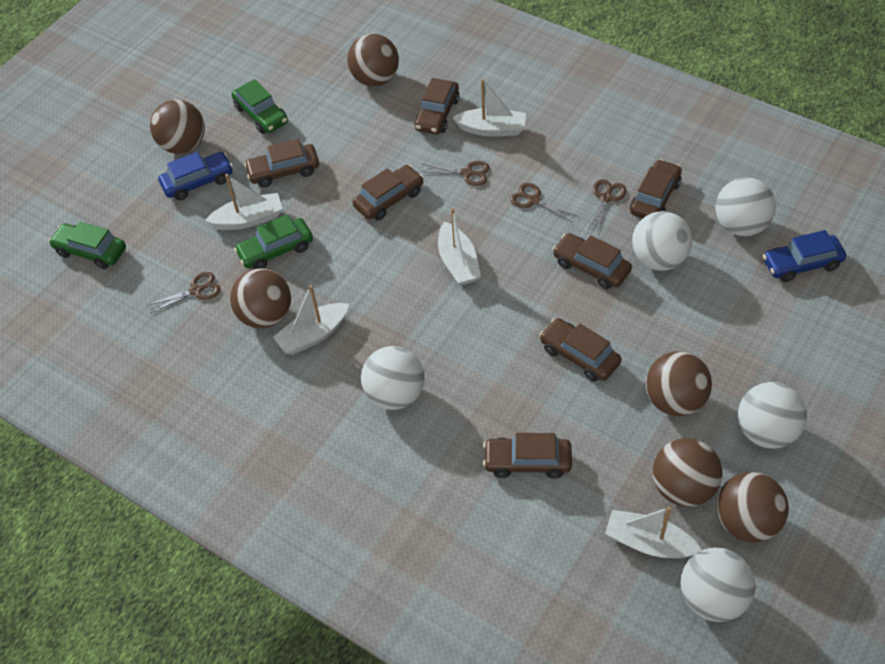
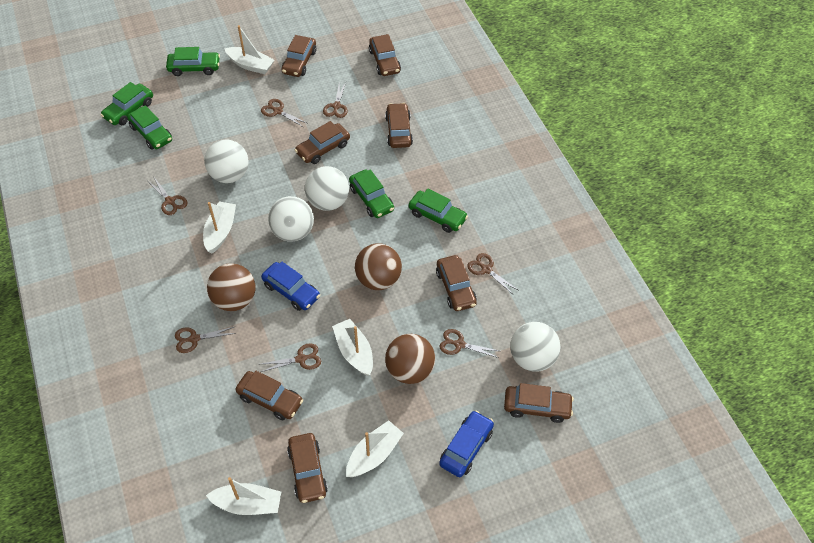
brown ball: 6 -> 3
brown car: 7 -> 8
brown scissors: 4 -> 7
green car: 3 -> 5
white ball: 5 -> 4

